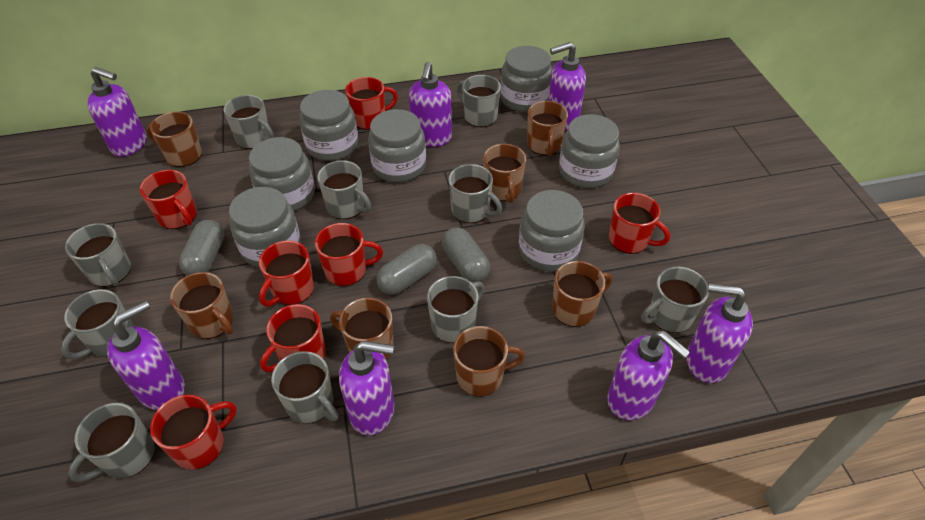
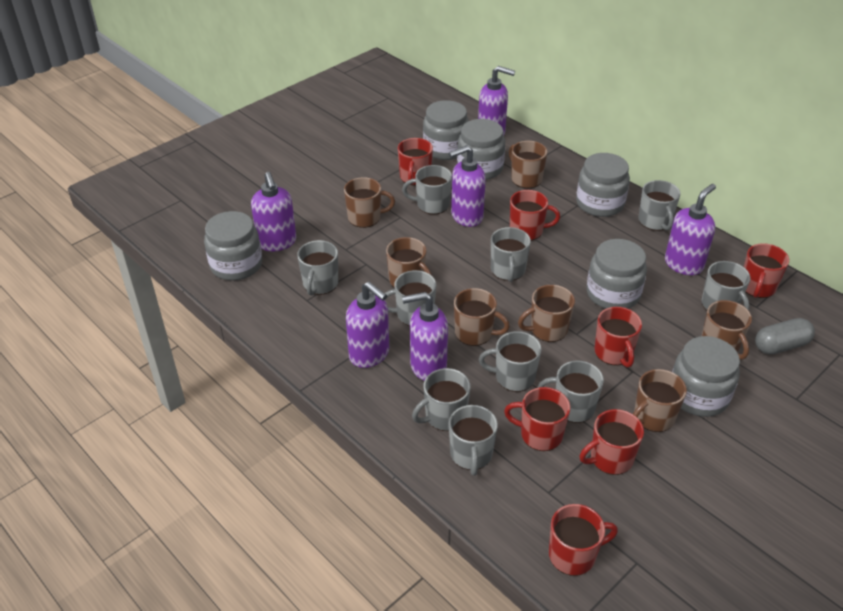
grey capsule: 3 -> 1
grey jar: 7 -> 6
purple soap dispenser: 7 -> 6

